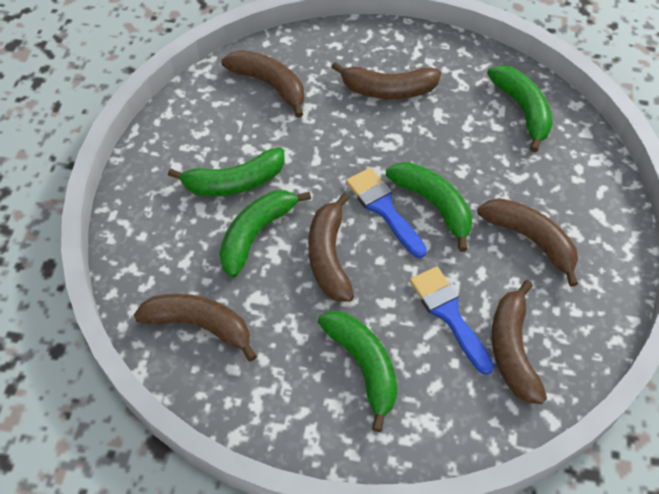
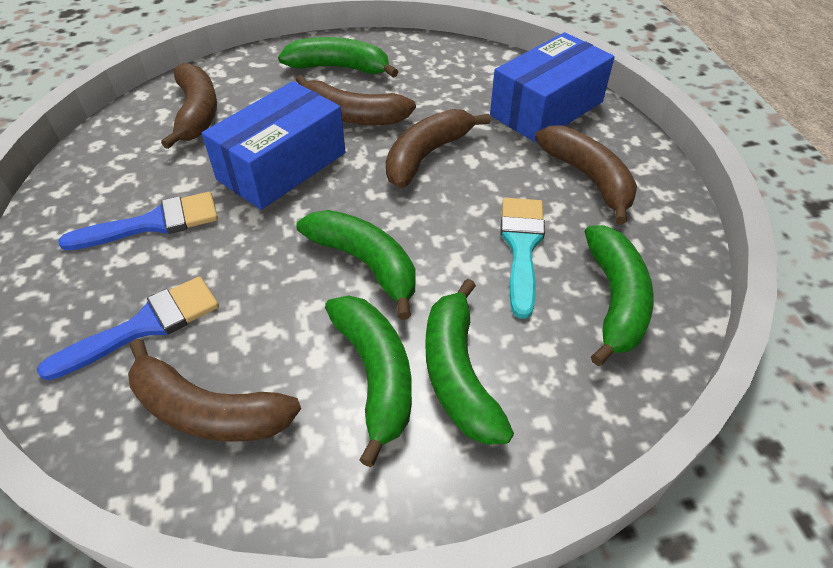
blue box: 0 -> 2
brown banana: 6 -> 5
turquoise brush: 0 -> 1

